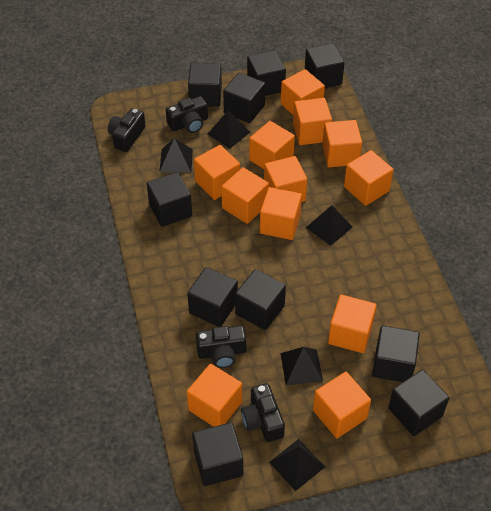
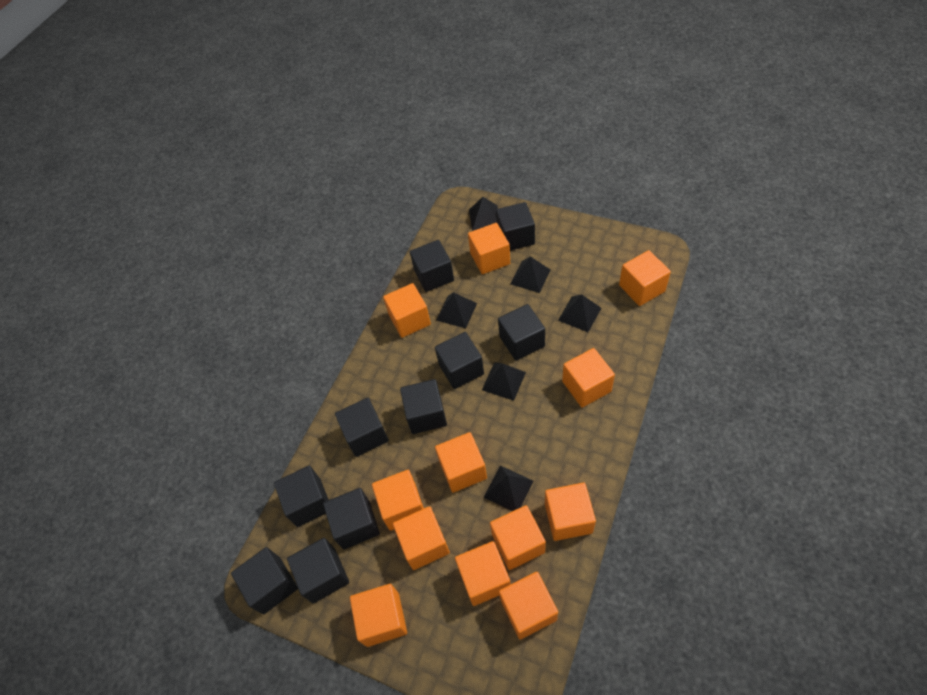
black camera: 4 -> 0
black pyramid: 5 -> 6

